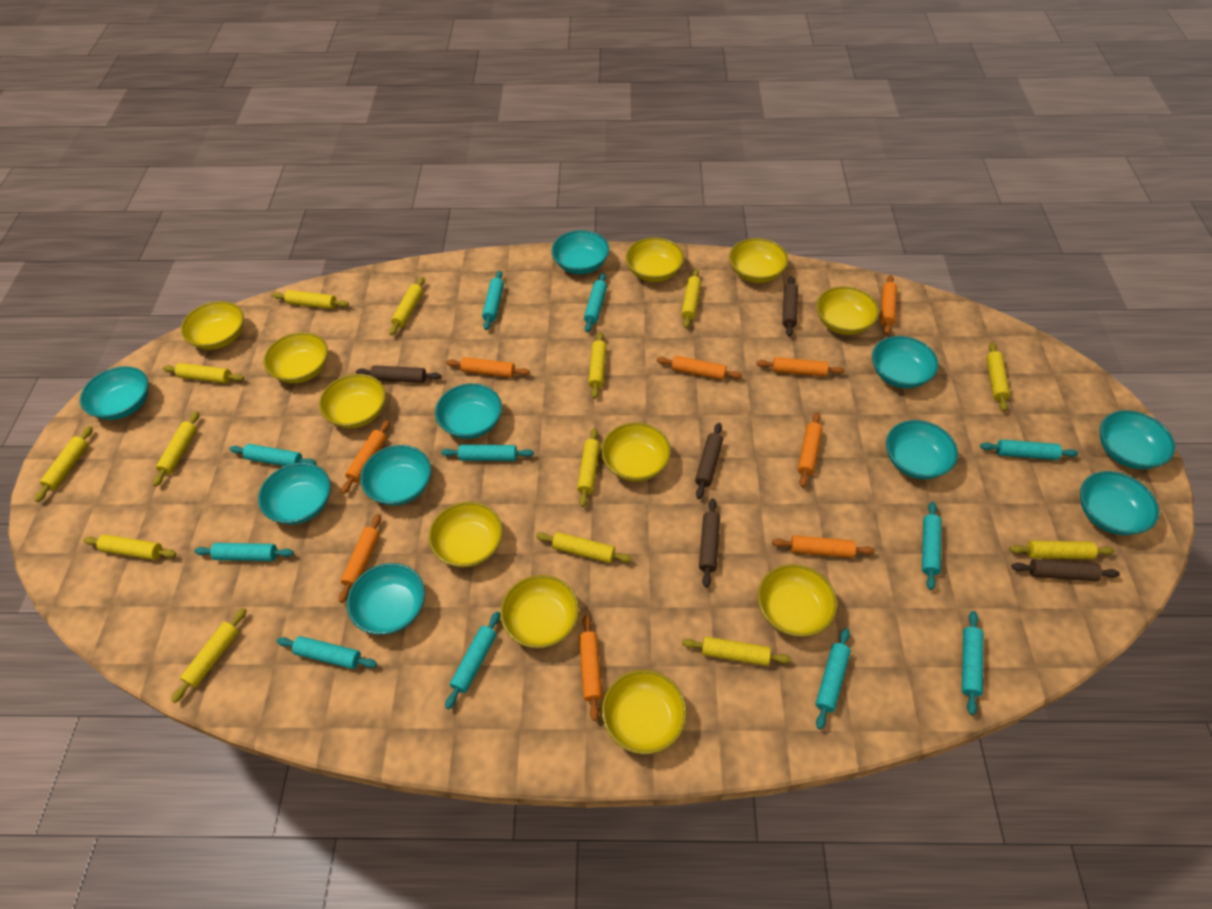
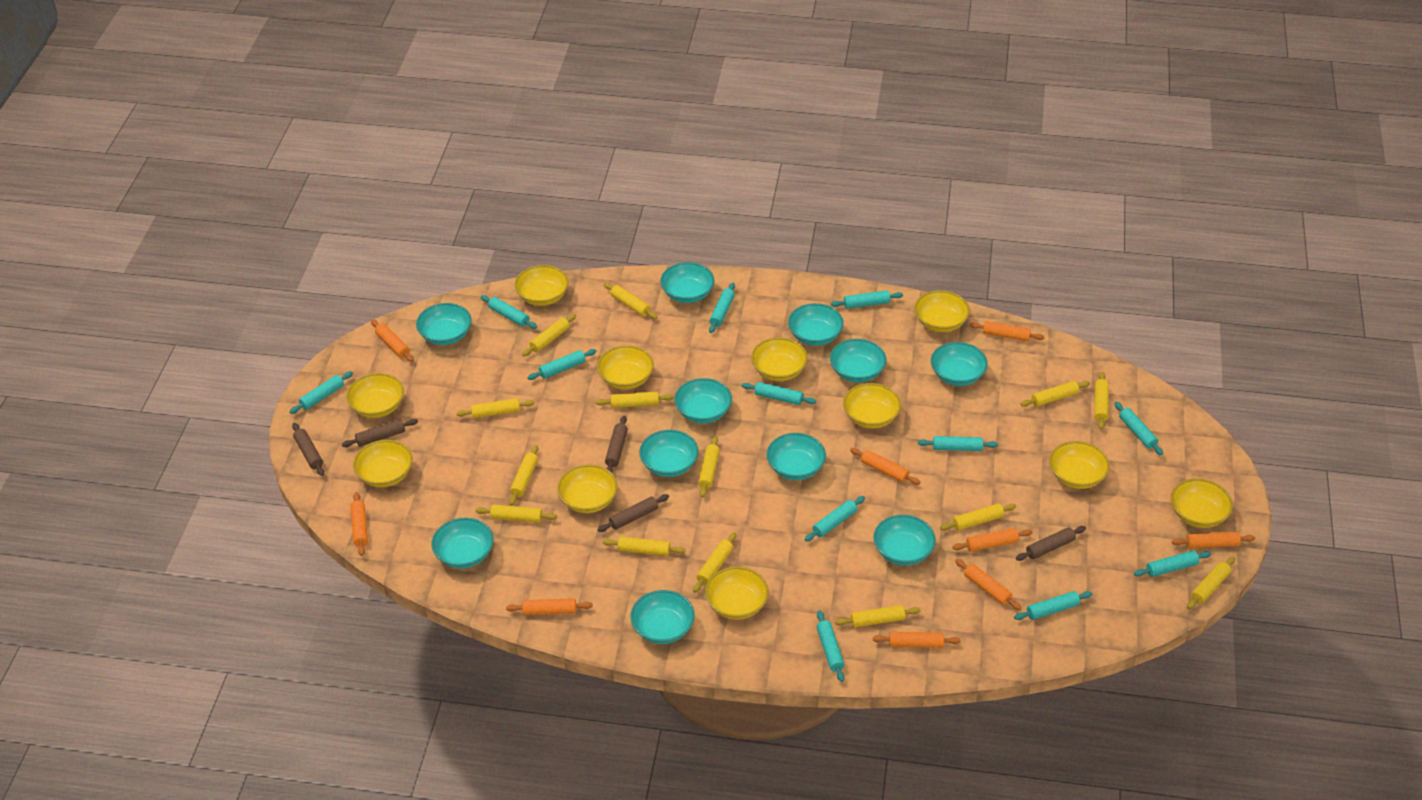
turquoise bowl: 10 -> 11
turquoise rolling pin: 11 -> 12

